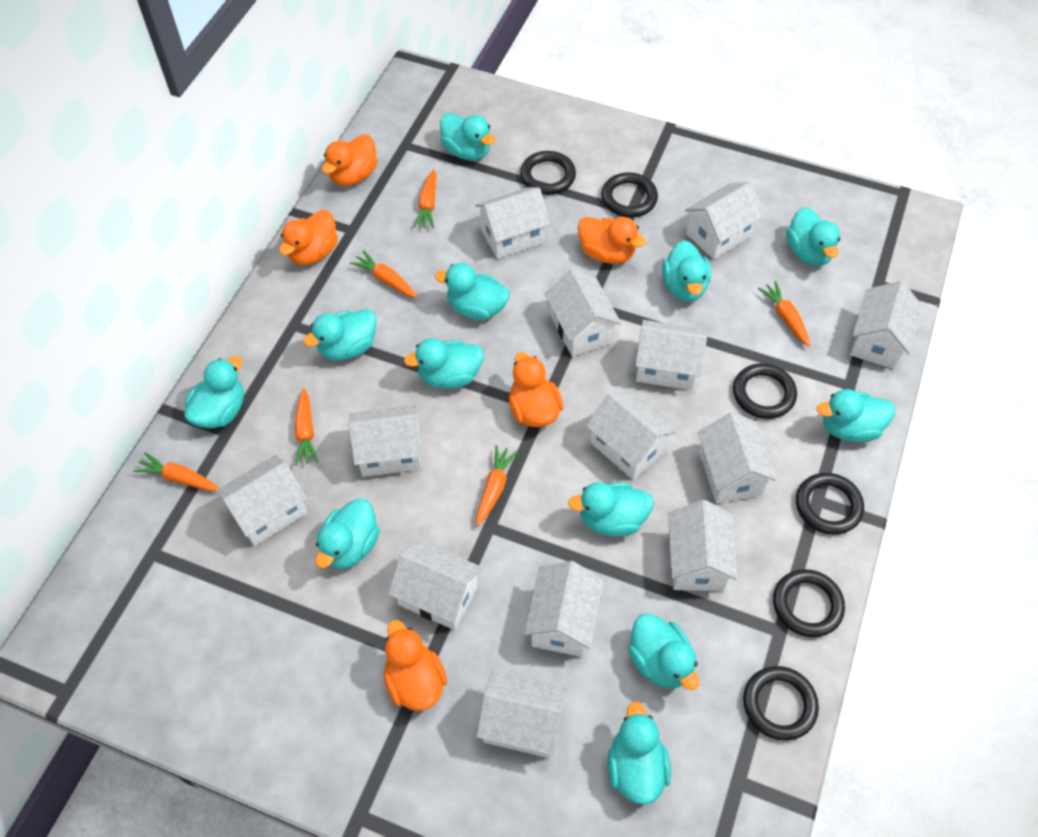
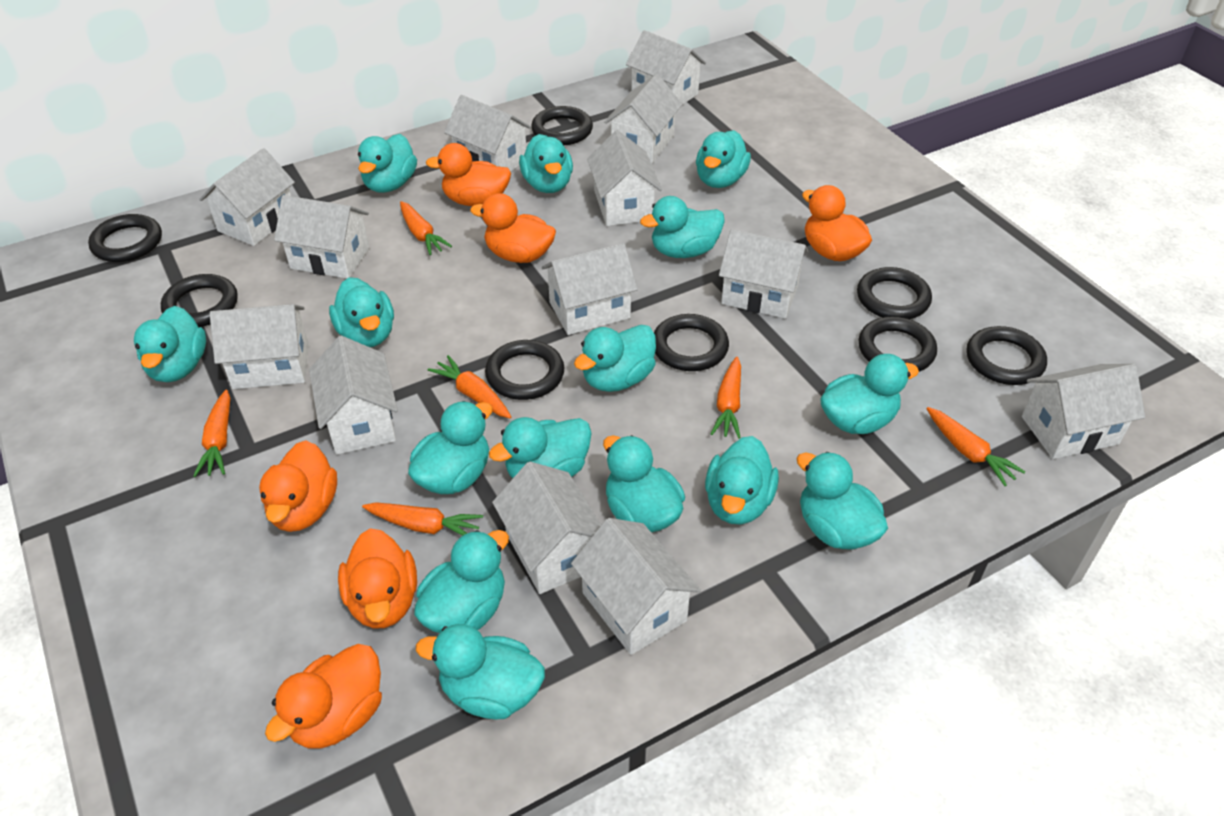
black ring: 6 -> 8
orange duck: 5 -> 6
turquoise duck: 12 -> 15

